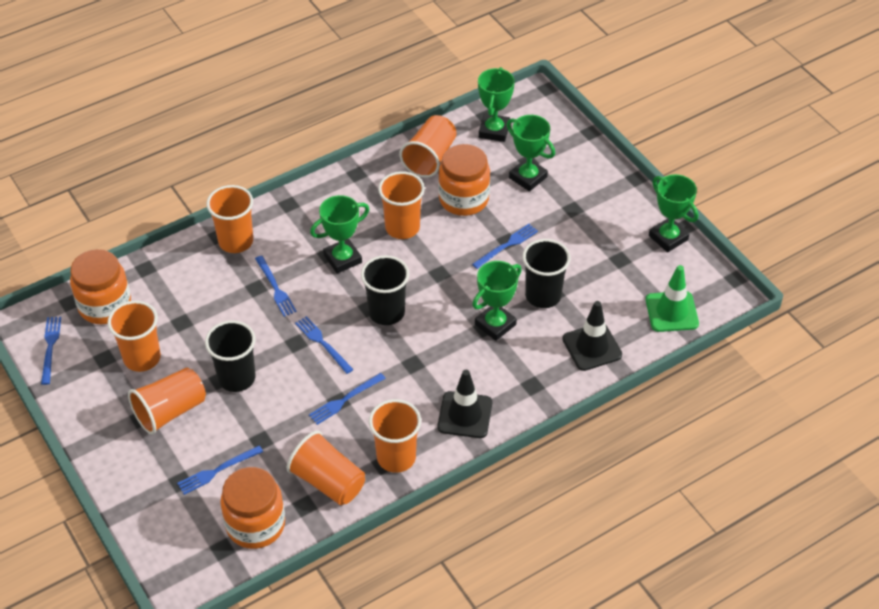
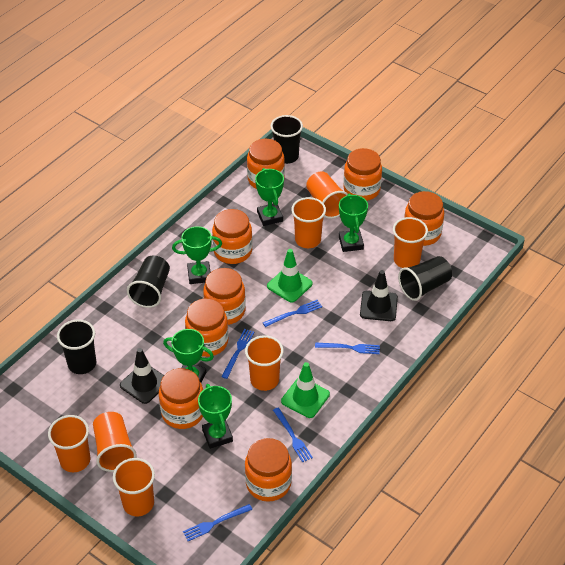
black cup: 3 -> 4
blue fork: 6 -> 5
green traffic cone: 1 -> 2
orange jar: 3 -> 8

